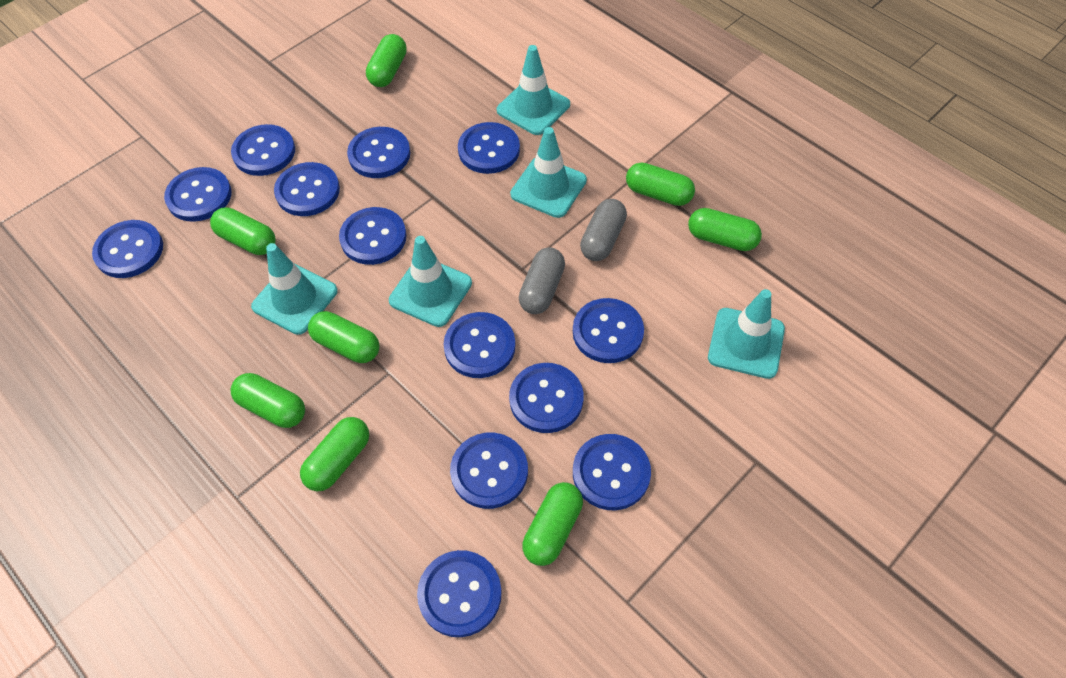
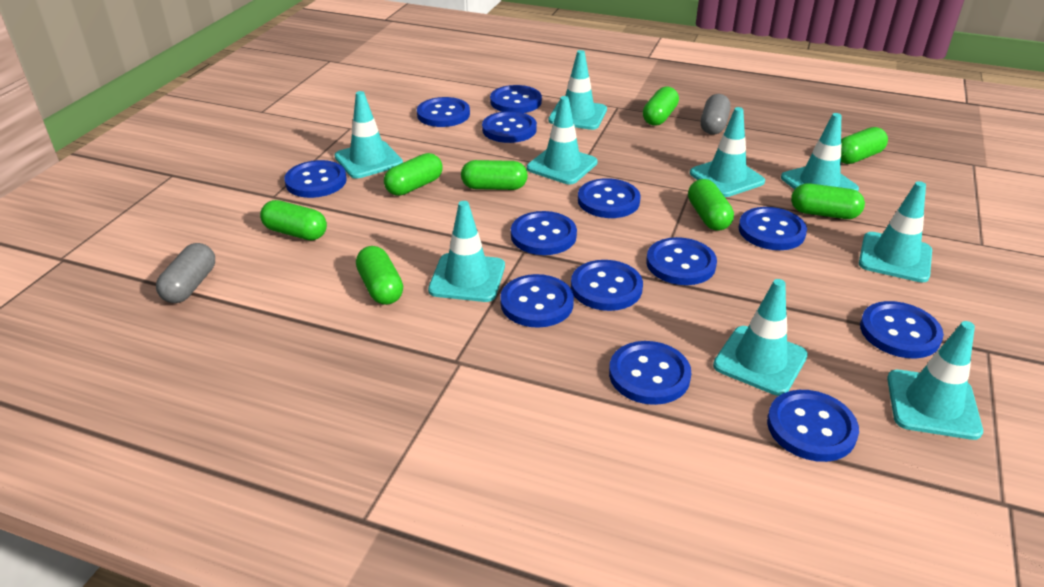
turquoise traffic cone: 5 -> 9

